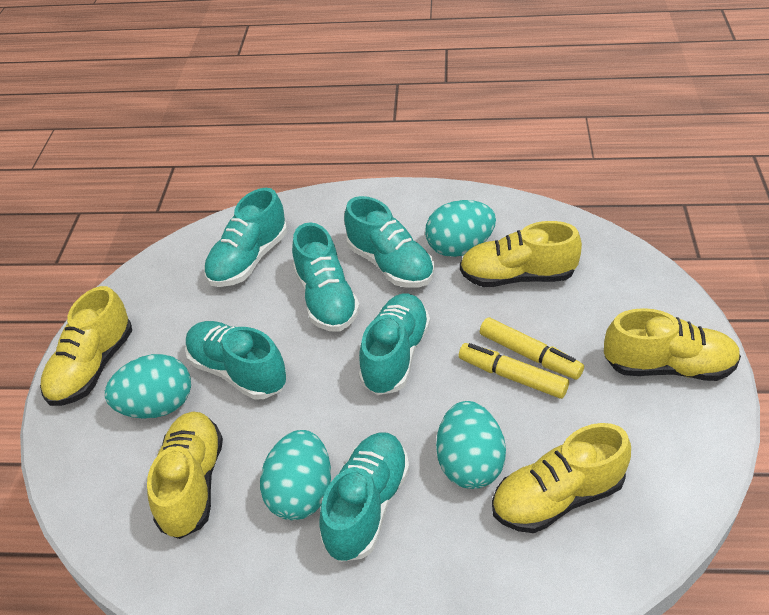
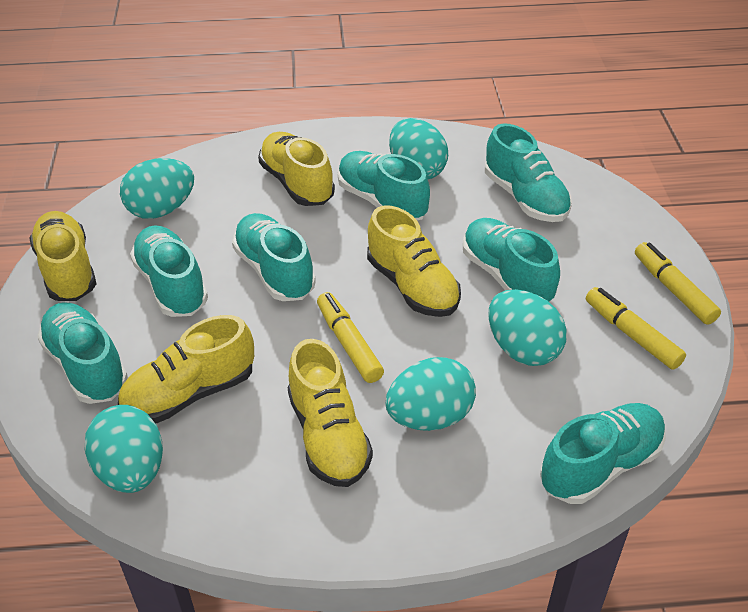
turquoise egg: 4 -> 5
turquoise shoe: 6 -> 7
yellow marker: 2 -> 3

